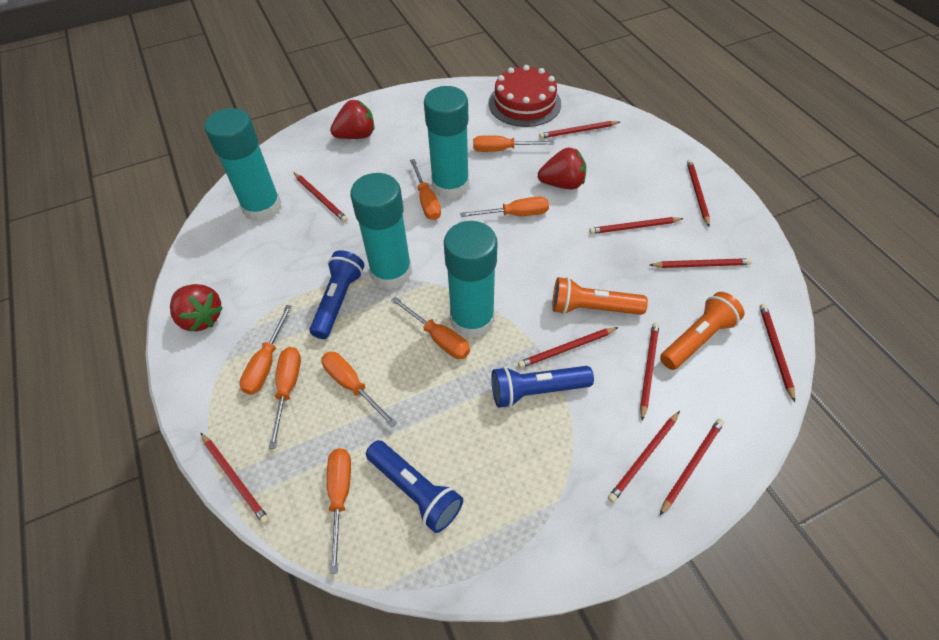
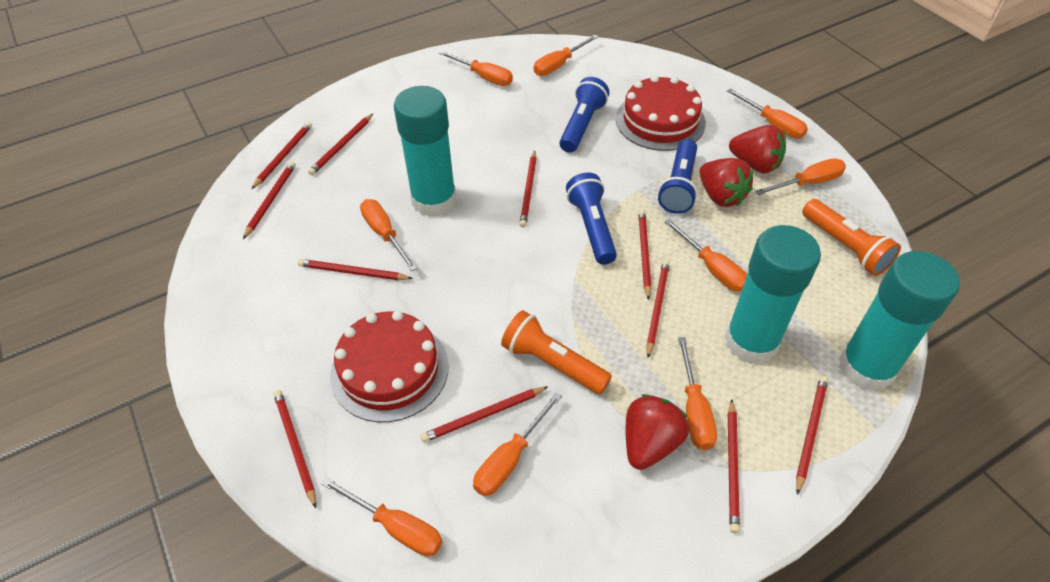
orange screwdriver: 8 -> 9
red cake: 1 -> 2
turquoise glue stick: 4 -> 3

